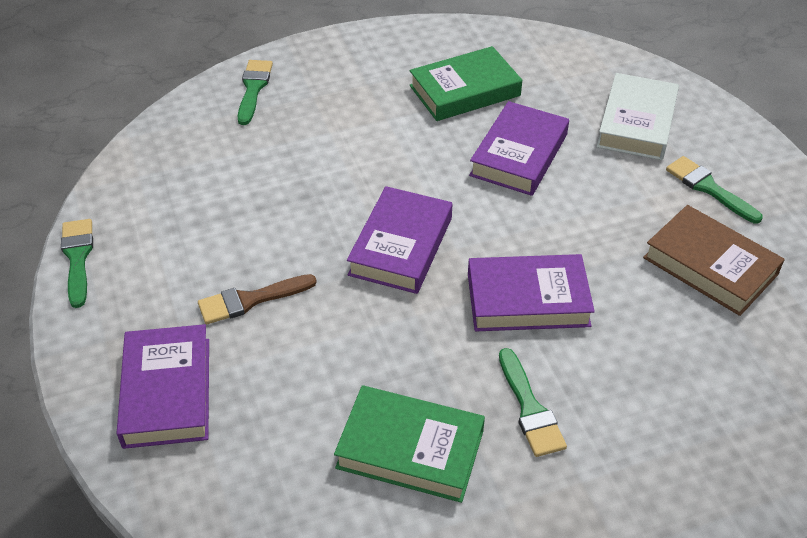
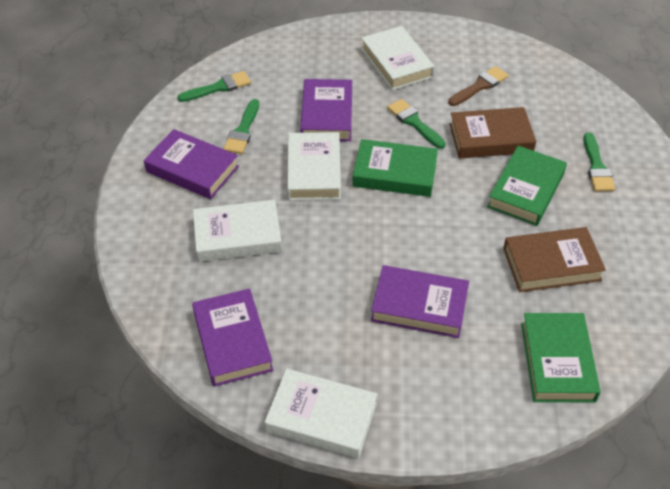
brown book: 1 -> 2
green book: 2 -> 3
white book: 1 -> 4

